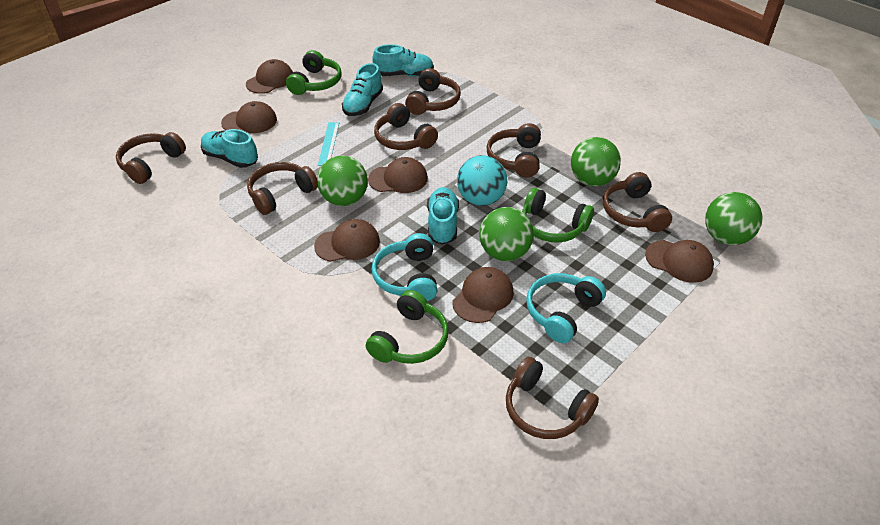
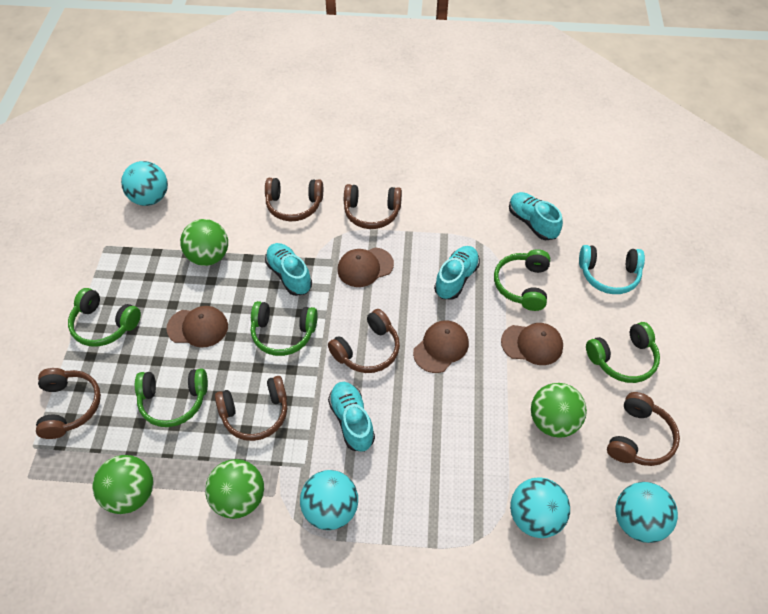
brown cap: 6 -> 4
brown headphones: 7 -> 6
green headphones: 3 -> 5
turquoise ball: 1 -> 4
turquoise headphones: 2 -> 1
turquoise ruler: 1 -> 0

